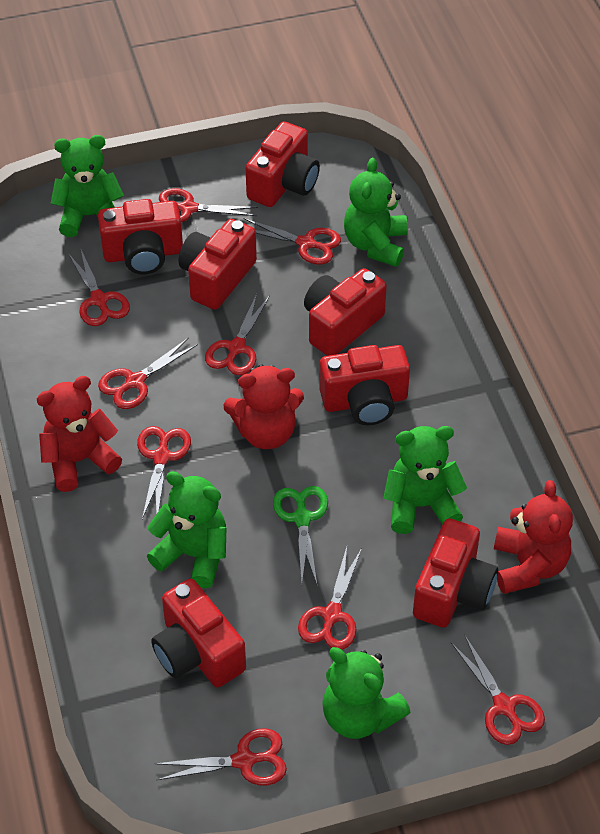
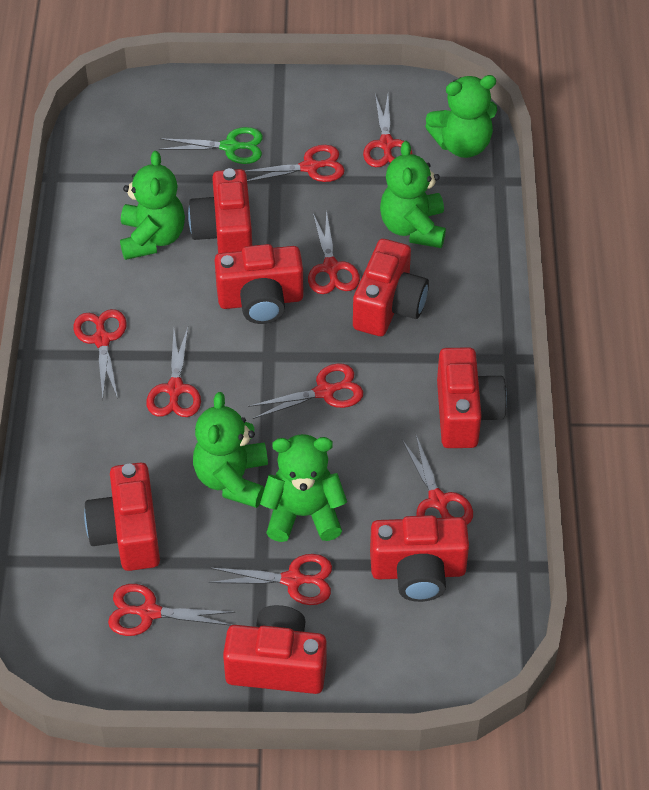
red teddy bear: 3 -> 0

